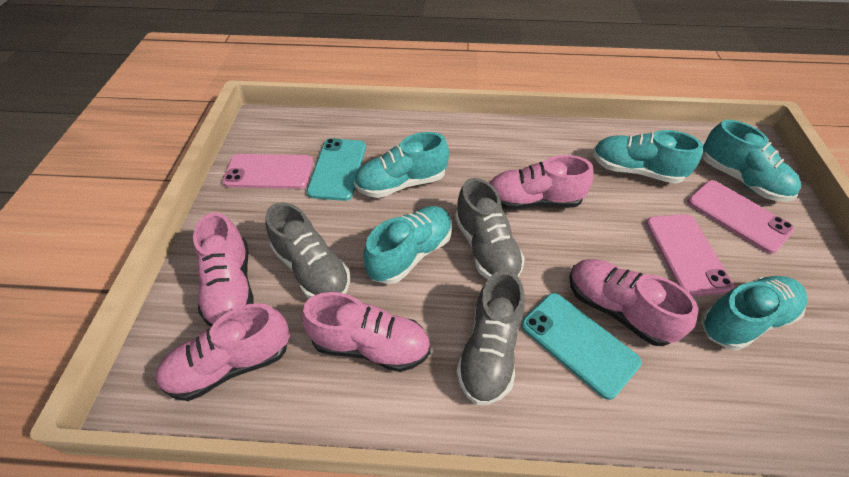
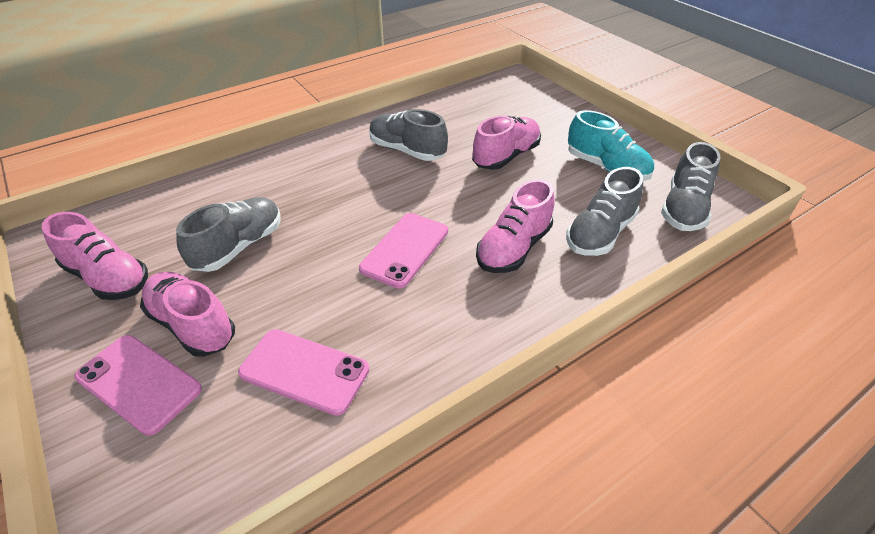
grey shoe: 3 -> 4
pink shoe: 5 -> 4
turquoise phone: 2 -> 0
turquoise shoe: 5 -> 1

